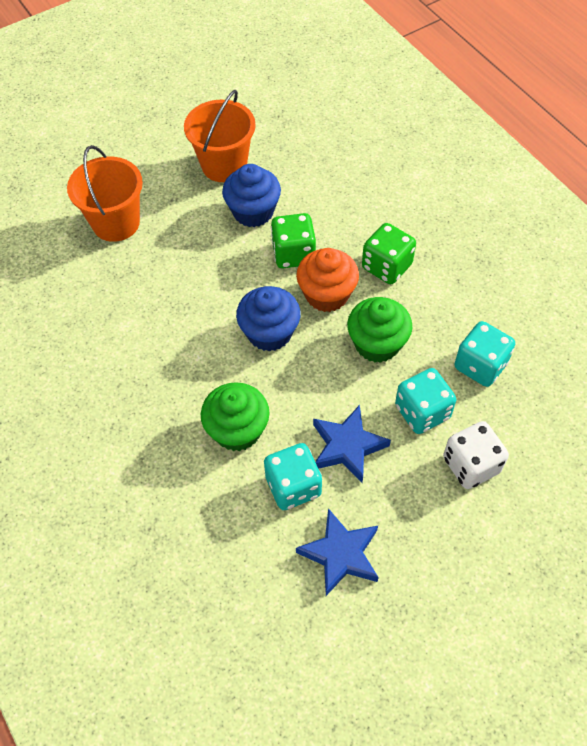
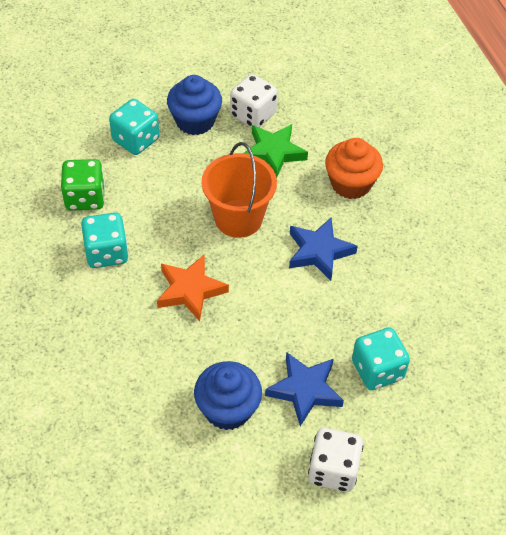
green cupcake: 2 -> 0
green dice: 2 -> 1
green star: 0 -> 1
orange bucket: 2 -> 1
orange star: 0 -> 1
white dice: 1 -> 2

